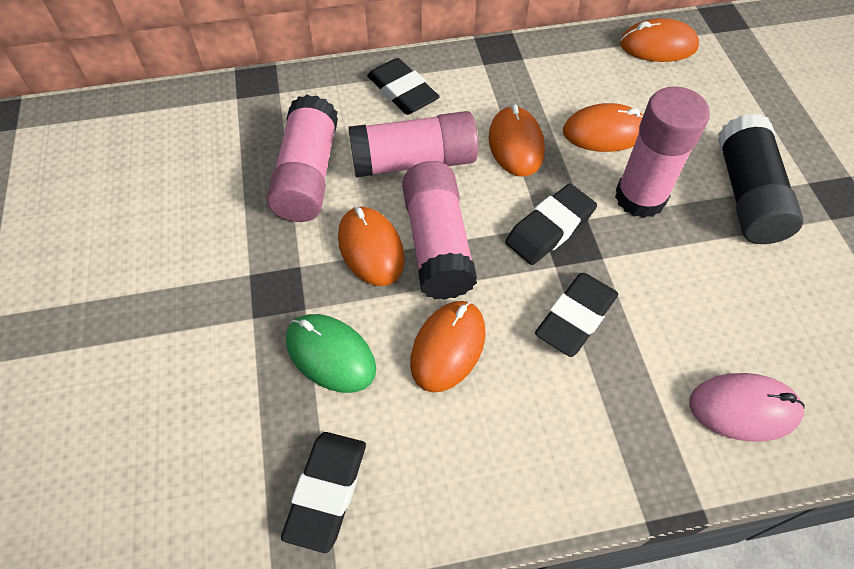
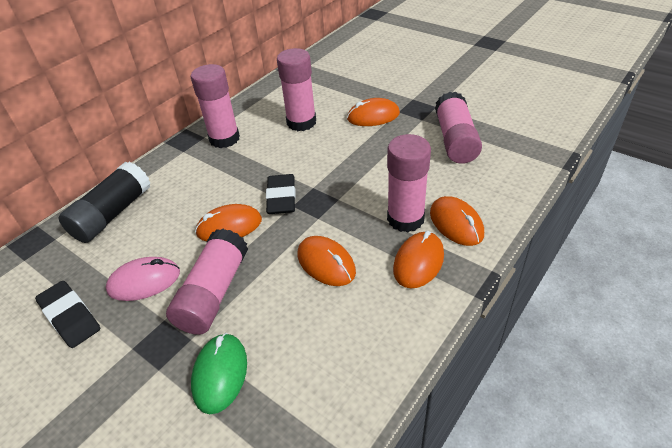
black eraser: 4 -> 2
pink glue stick: 4 -> 5

